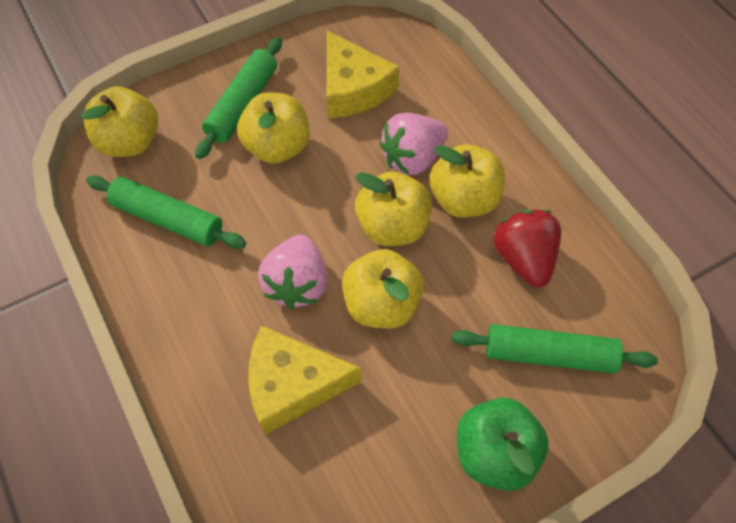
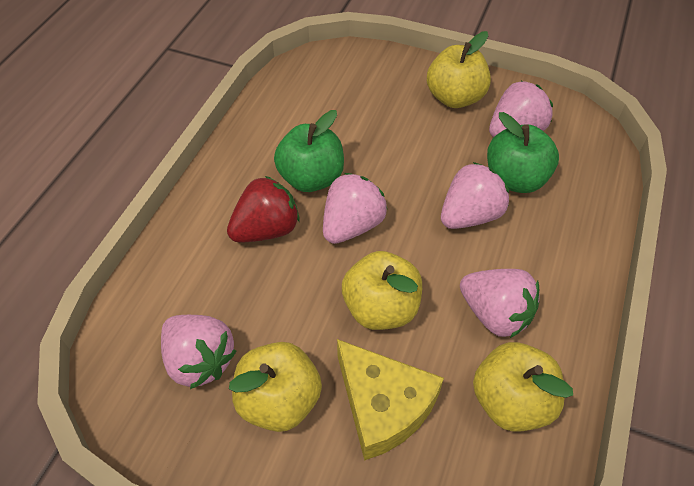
green apple: 1 -> 2
green rolling pin: 3 -> 0
pink strawberry: 2 -> 5
yellow apple: 5 -> 4
yellow cheese: 2 -> 1

